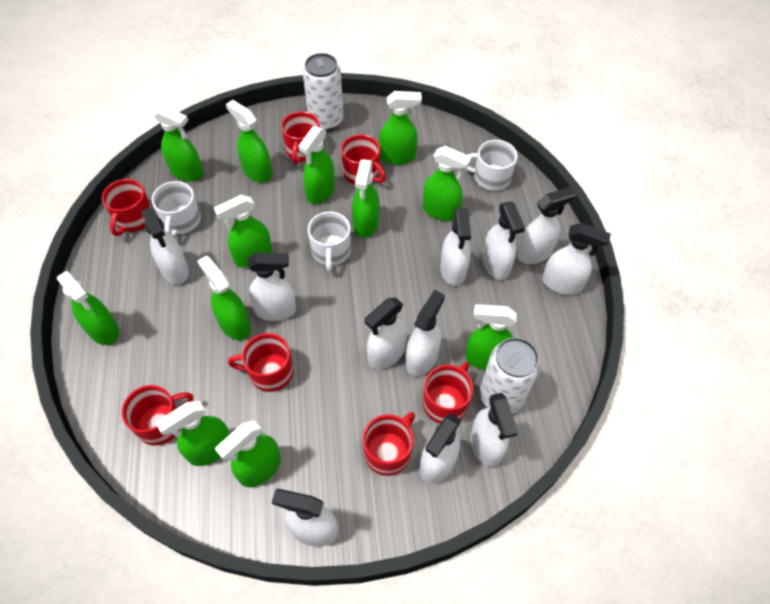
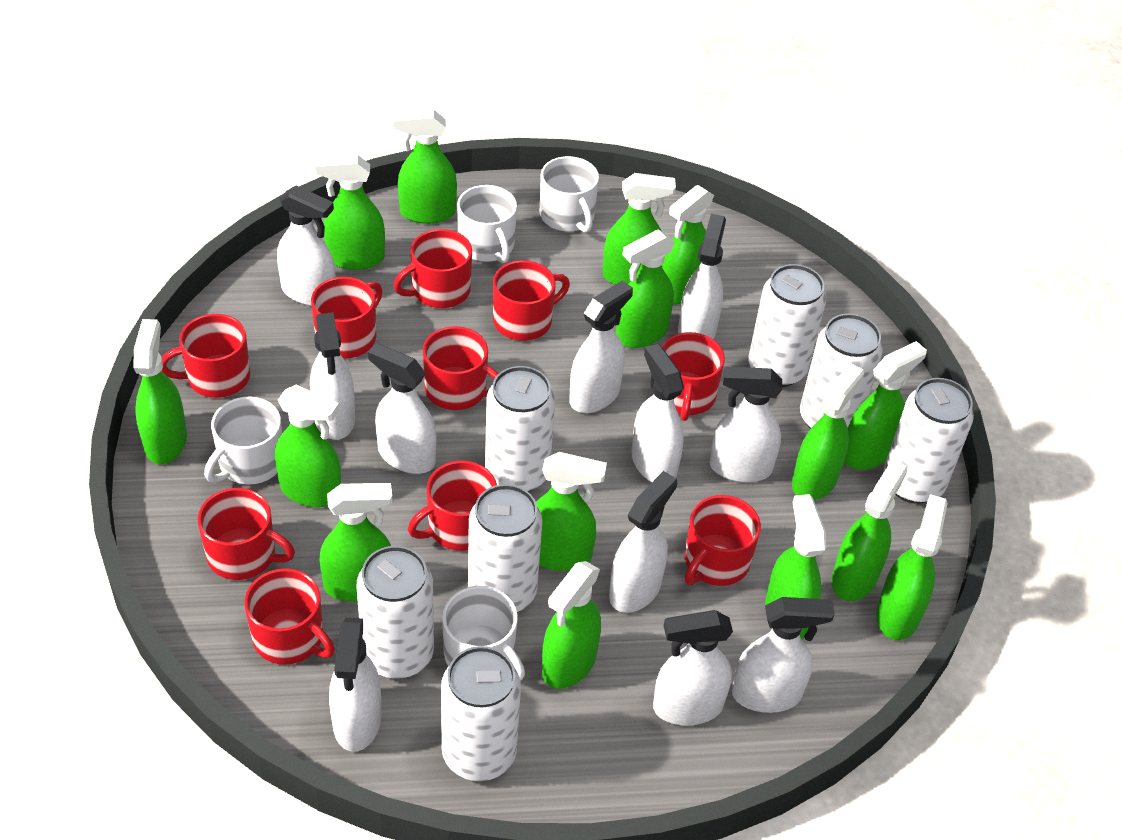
green spray bottle: 12 -> 15
red mug: 7 -> 10
white can: 2 -> 7
white mug: 3 -> 4

